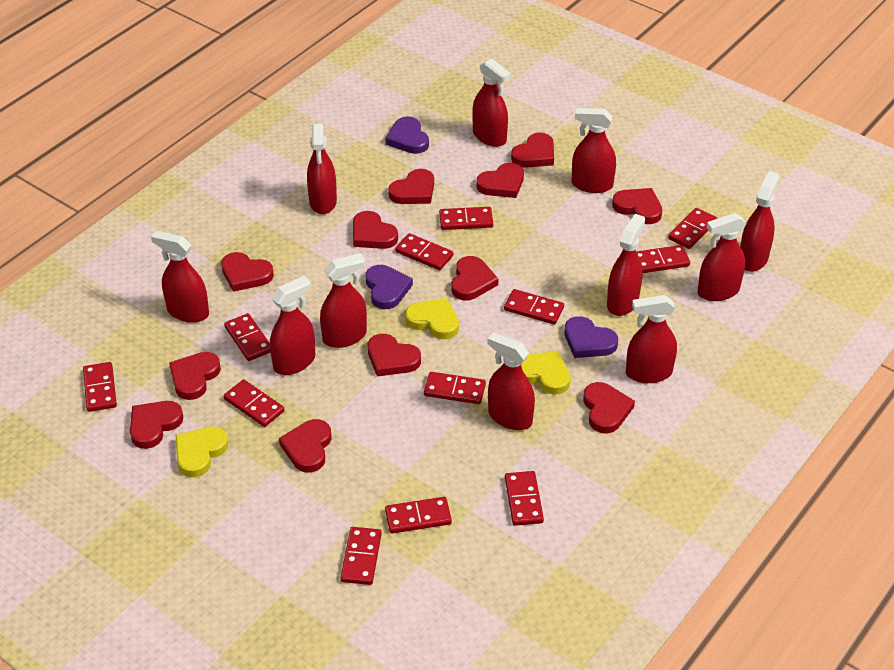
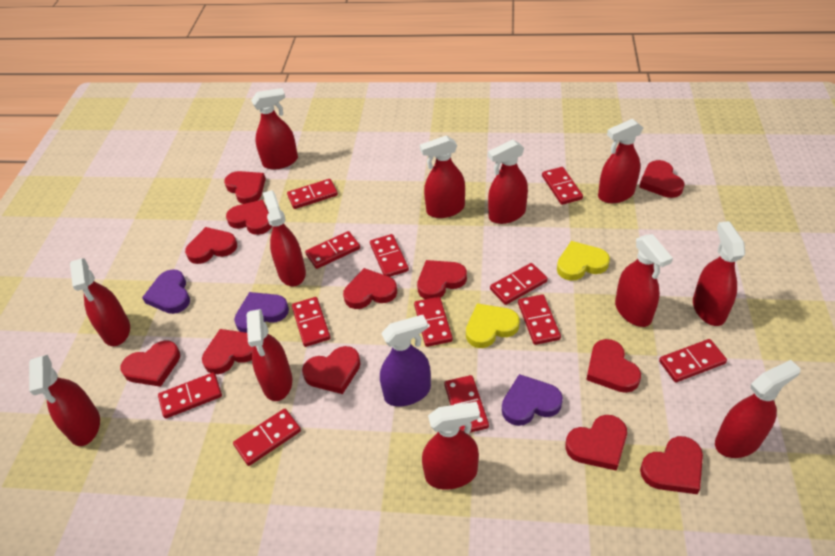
purple spray bottle: 0 -> 1
red spray bottle: 11 -> 12
yellow heart: 3 -> 2

